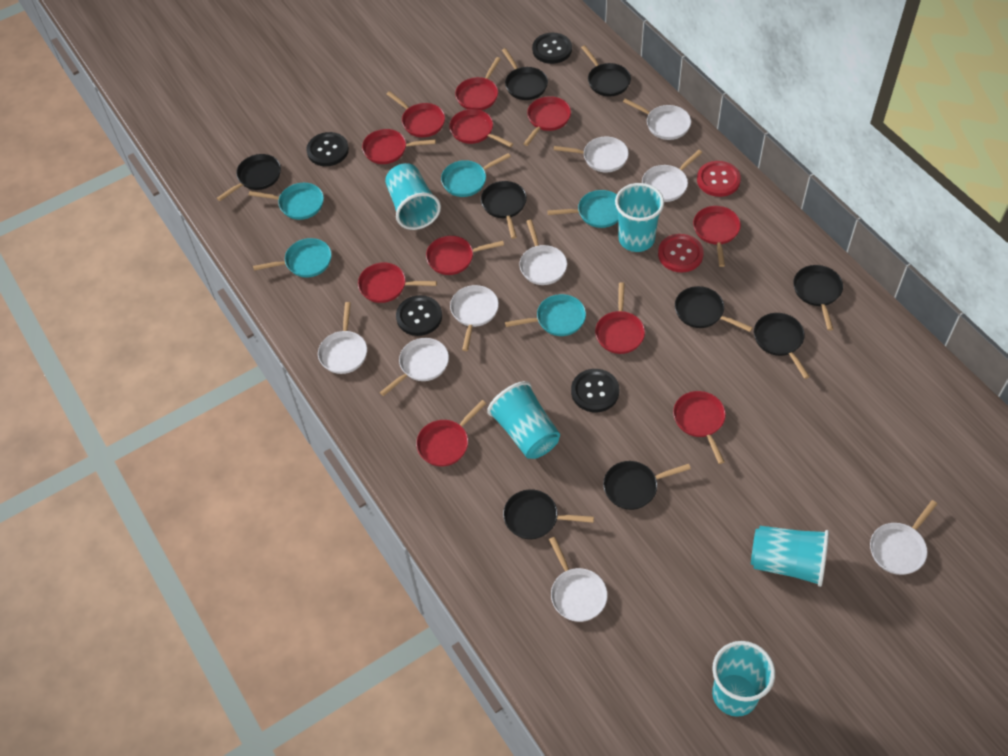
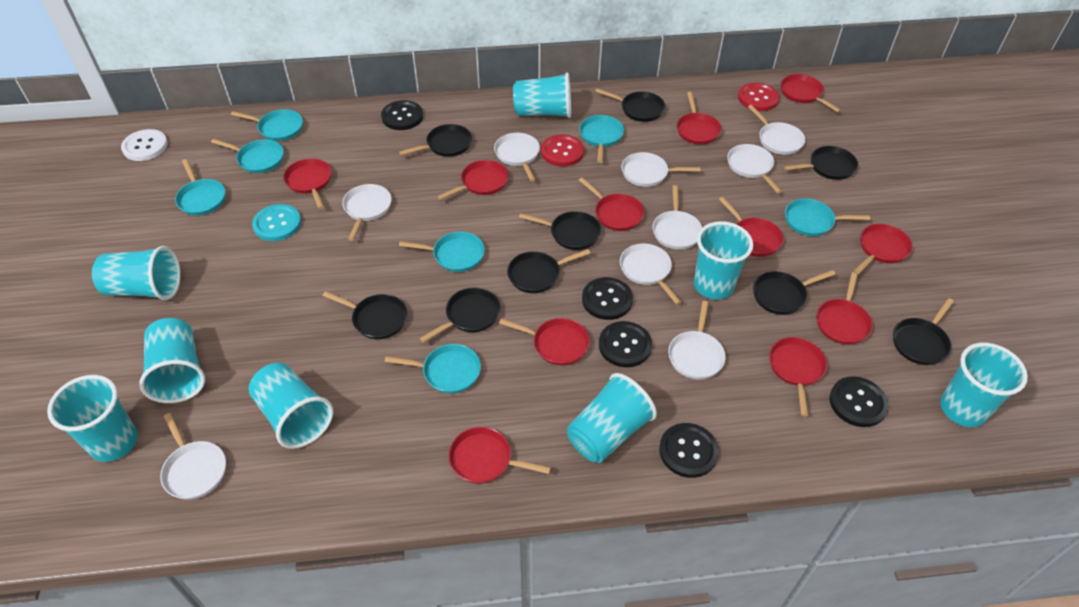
black button: 4 -> 5
turquoise button: 0 -> 1
turquoise cup: 5 -> 8
turquoise pan: 5 -> 7
white button: 0 -> 1

